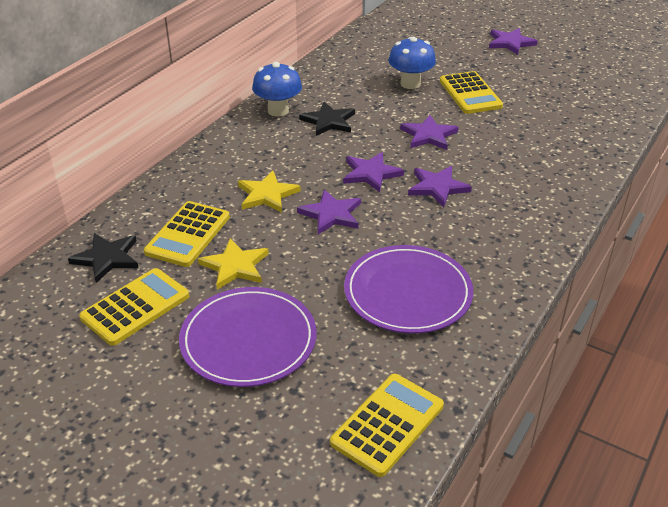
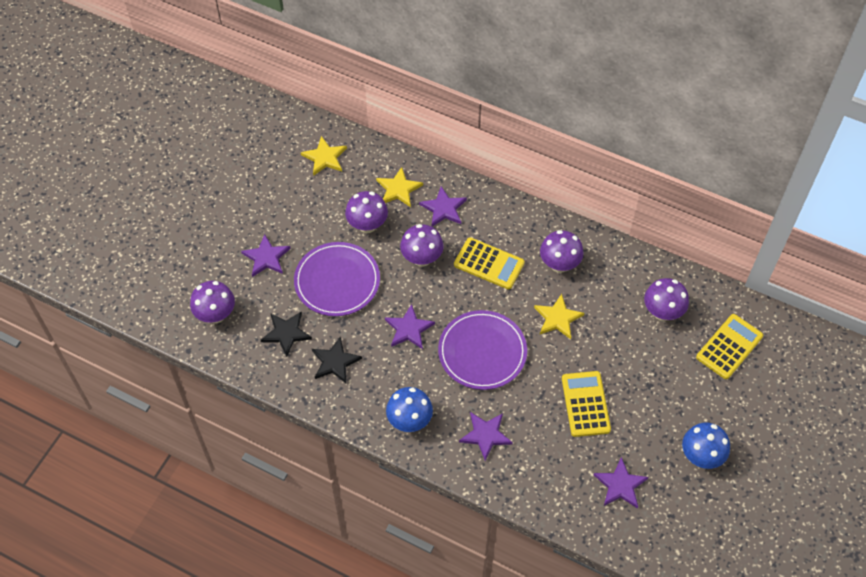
purple mushroom: 0 -> 5
yellow calculator: 4 -> 3
yellow star: 2 -> 3

